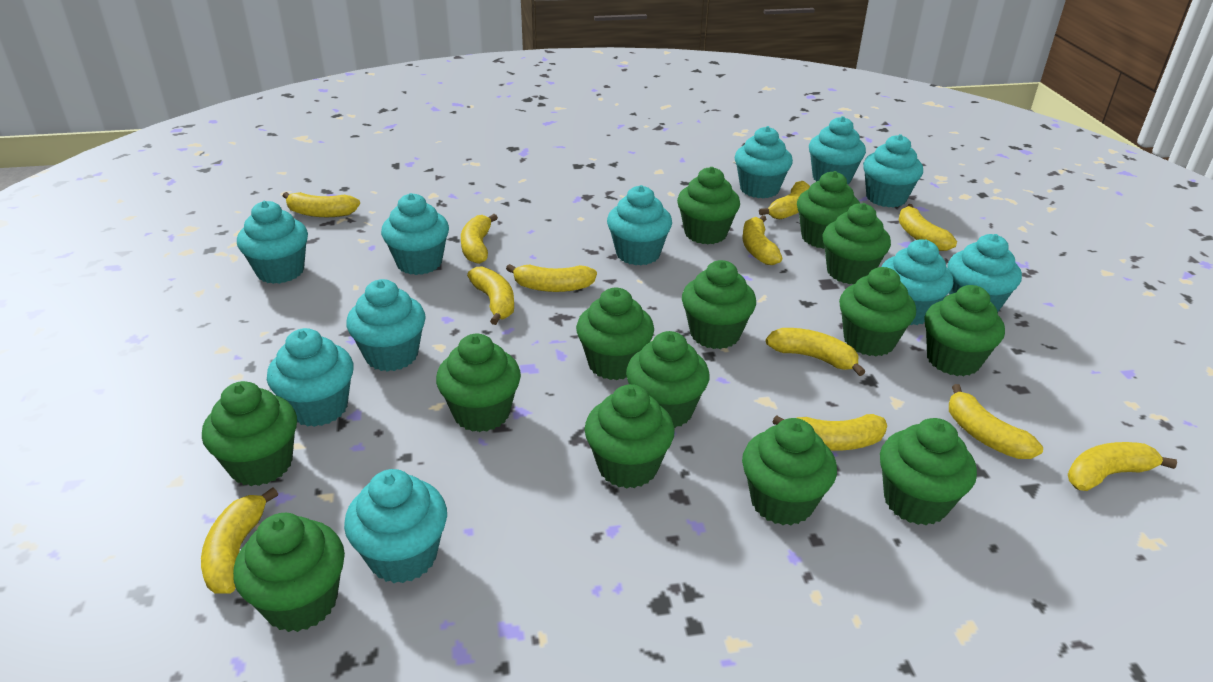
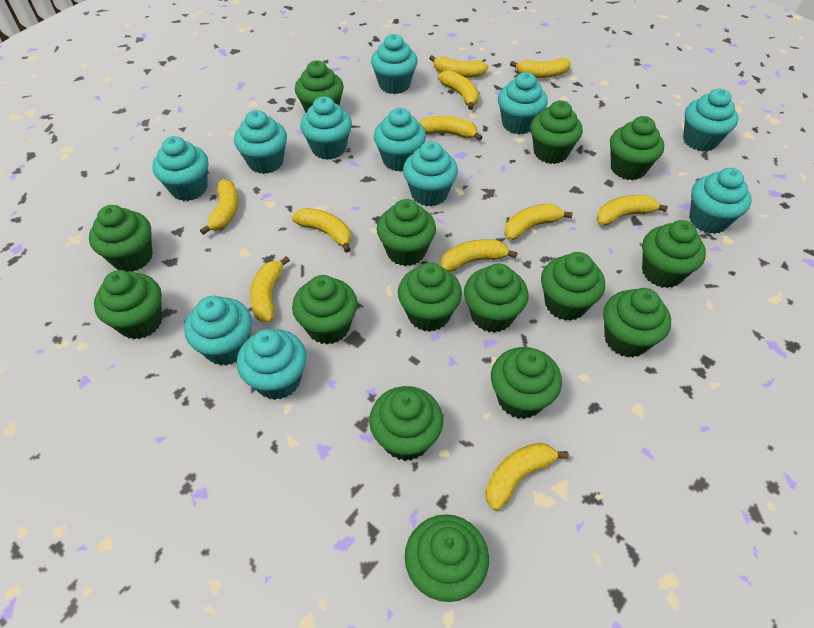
green cupcake: 14 -> 15
yellow banana: 12 -> 11

